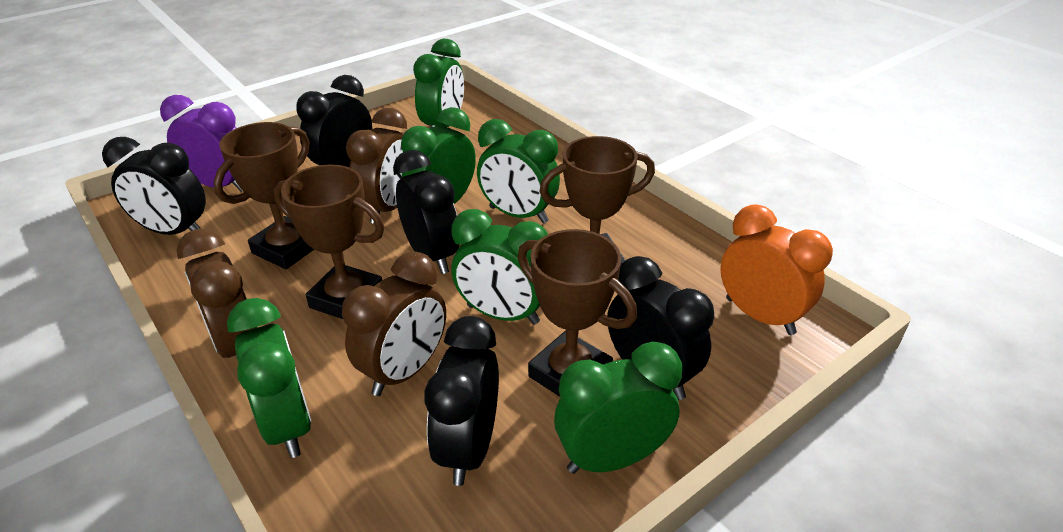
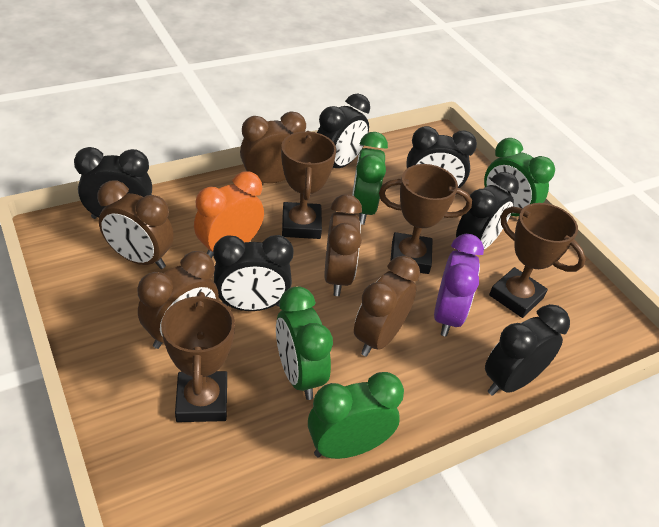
black clock: 5 -> 6
brown clock: 3 -> 5
green clock: 6 -> 4

